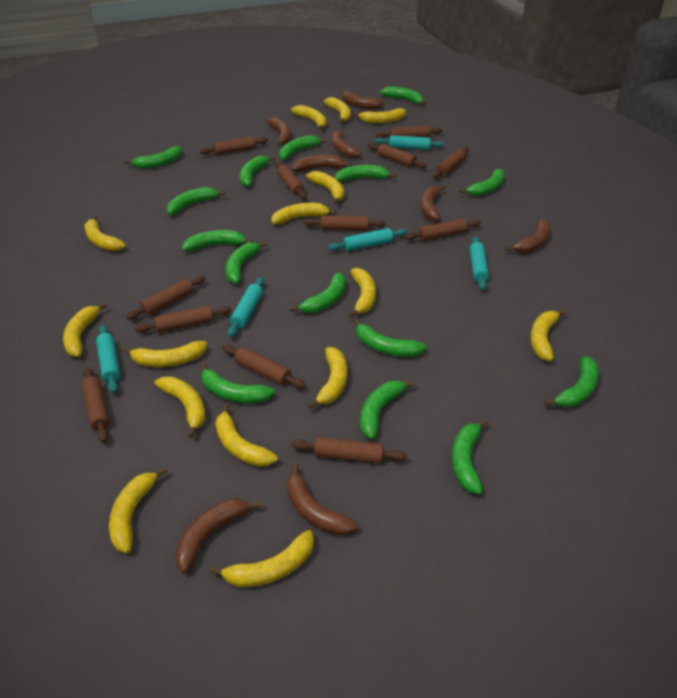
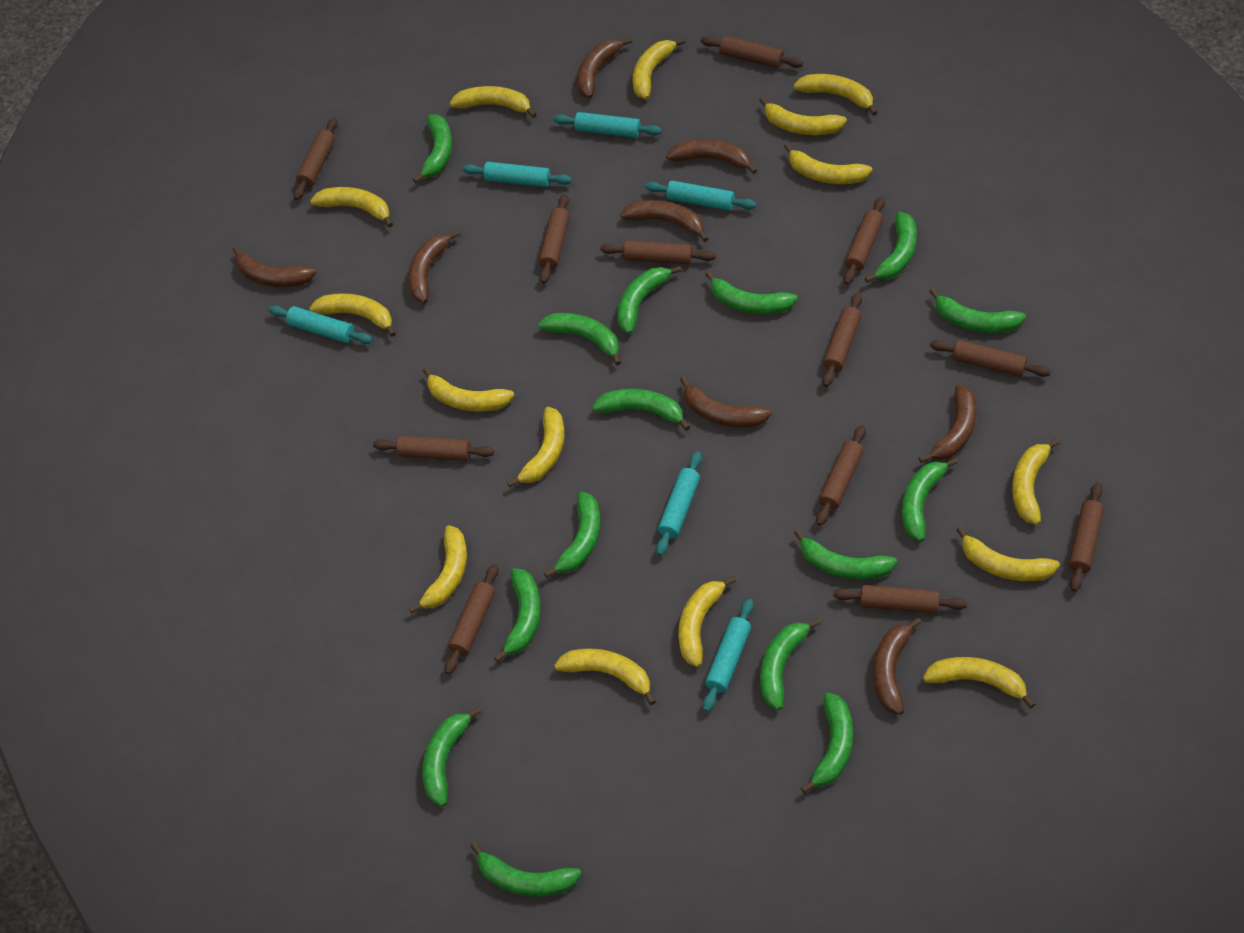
turquoise rolling pin: 5 -> 6

